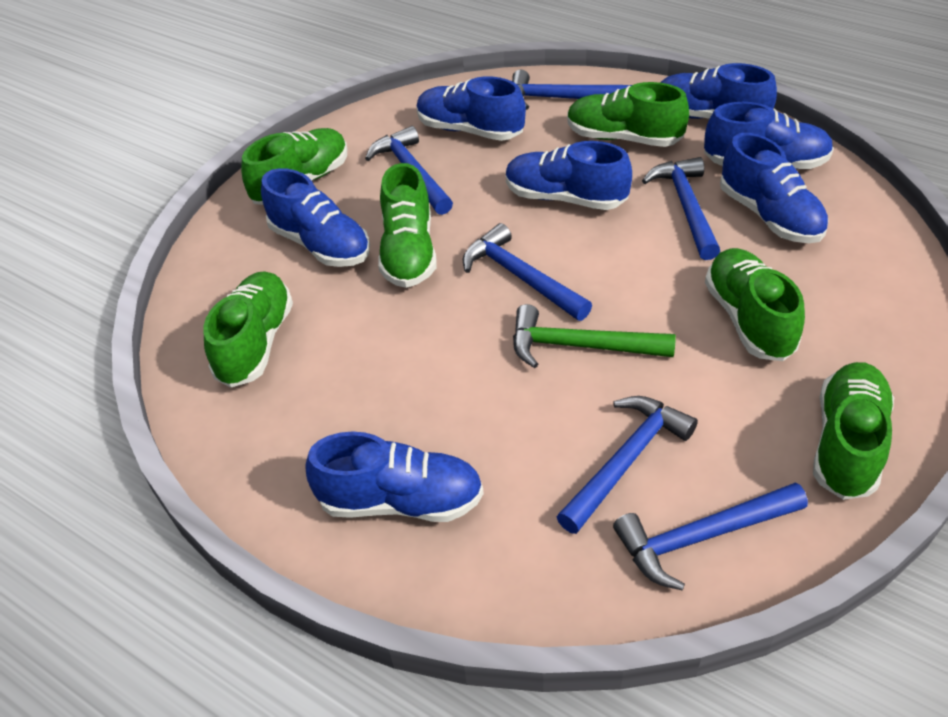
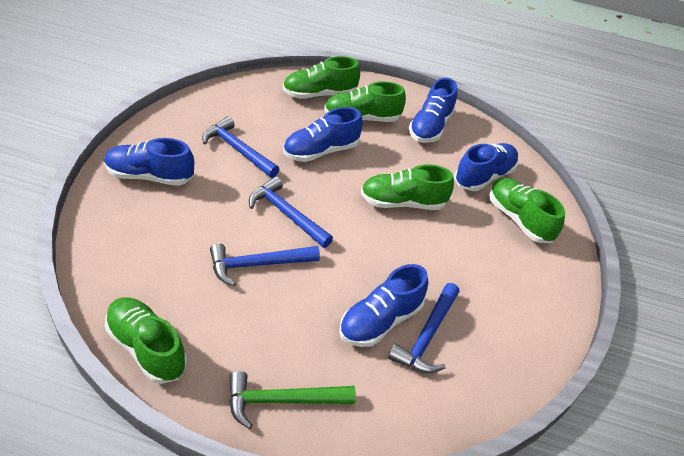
blue hammer: 6 -> 4
blue shoe: 7 -> 5
green shoe: 6 -> 5

